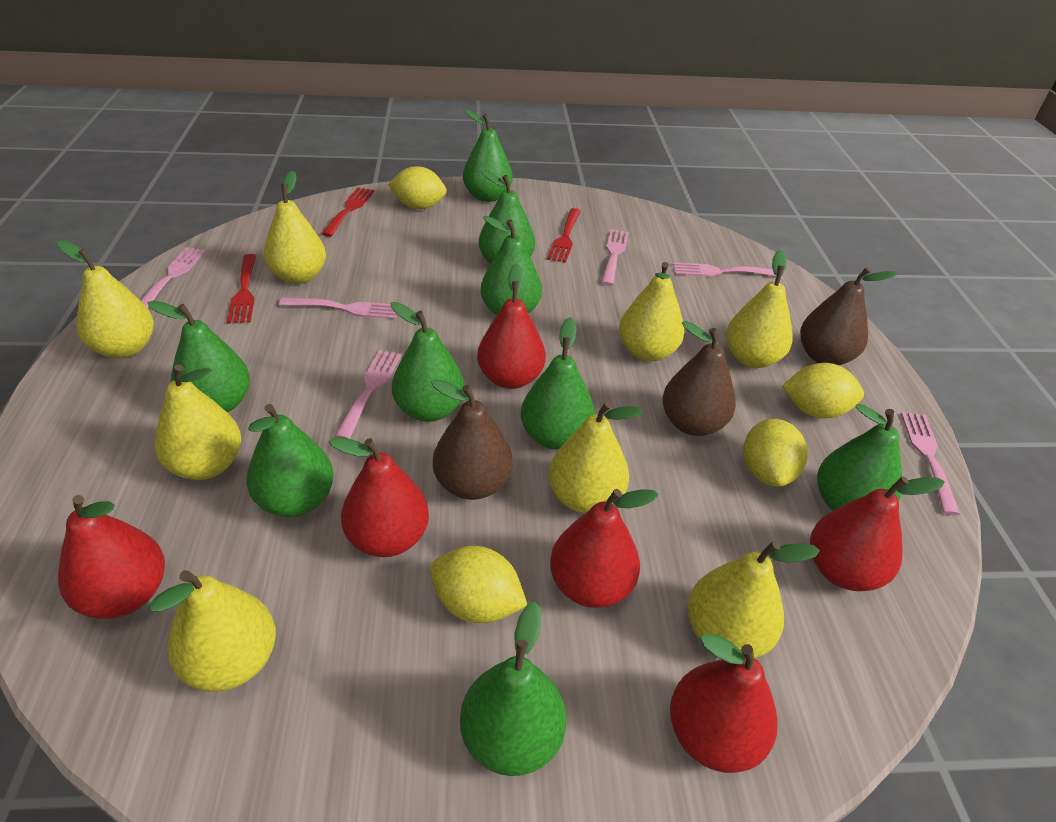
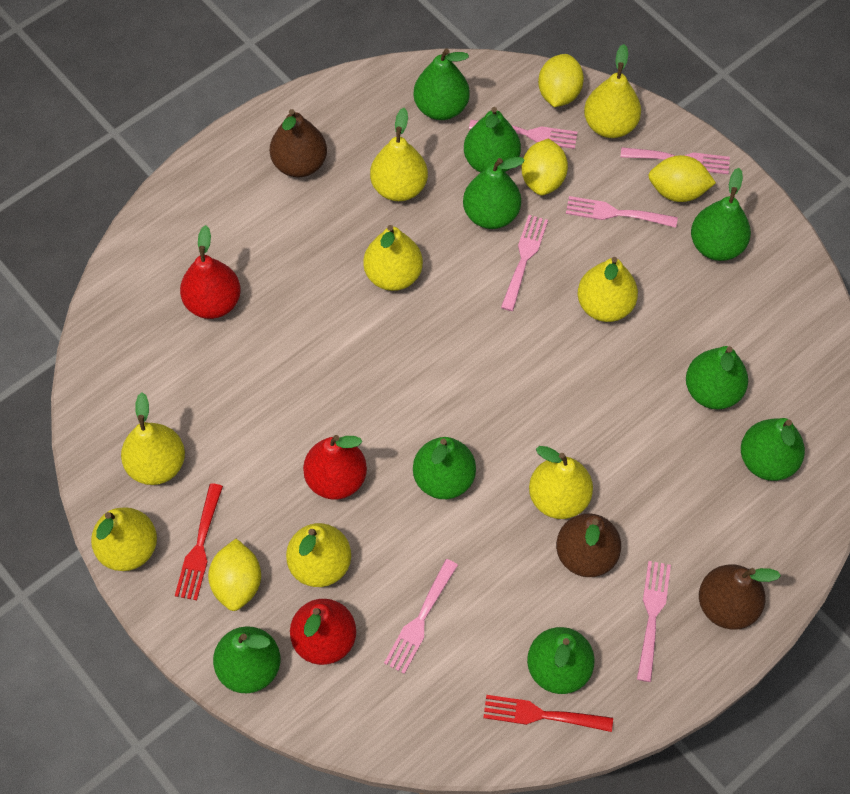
red fork: 3 -> 2
red pear: 6 -> 3

